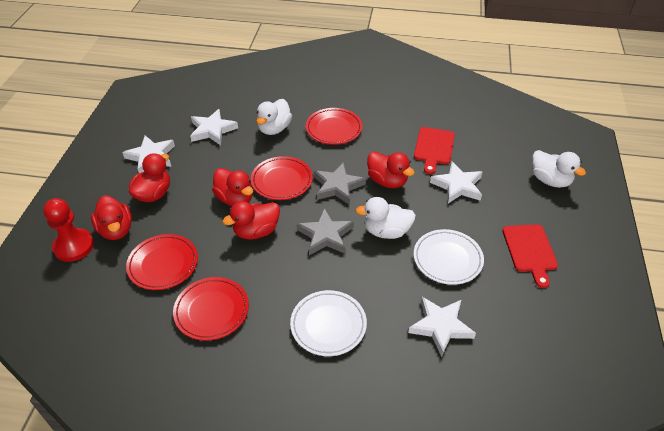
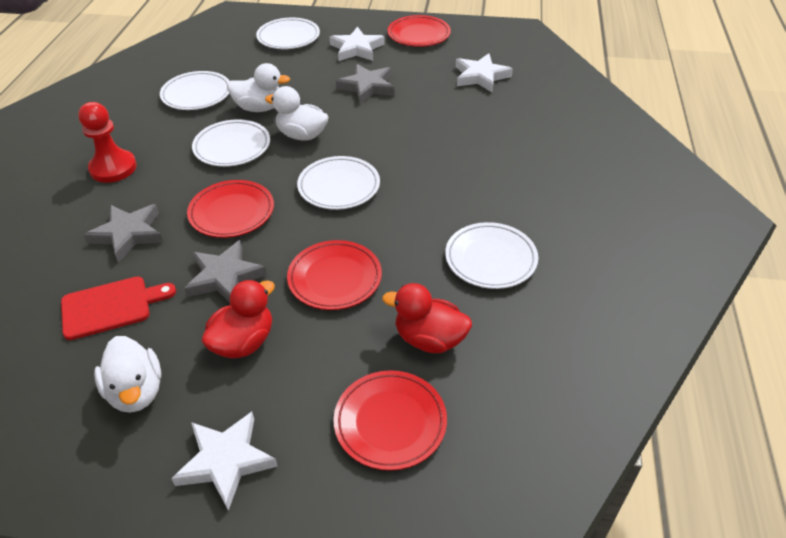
grey star: 2 -> 3
red cutting board: 2 -> 1
red duck: 5 -> 2
white plate: 2 -> 5
white star: 4 -> 3

